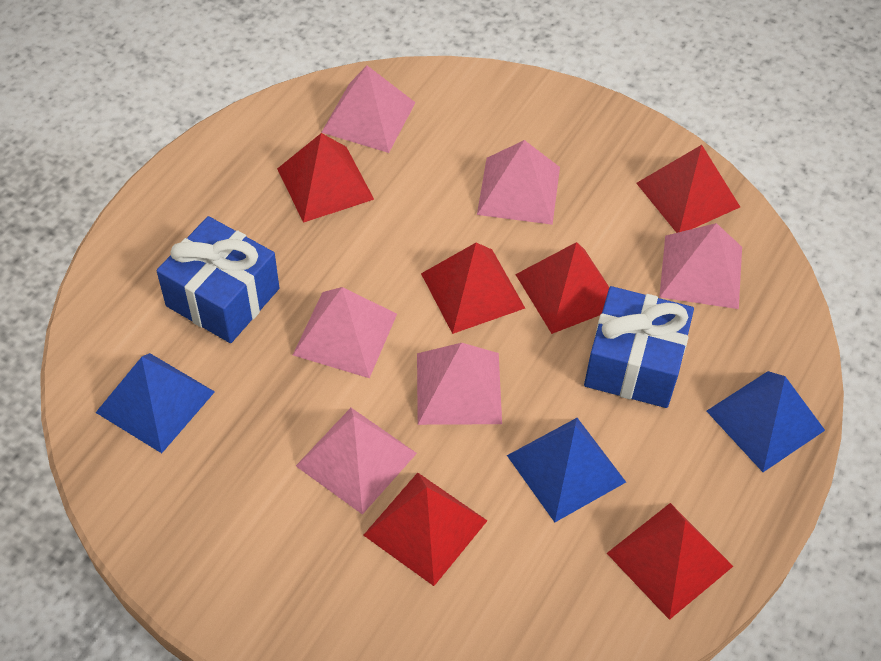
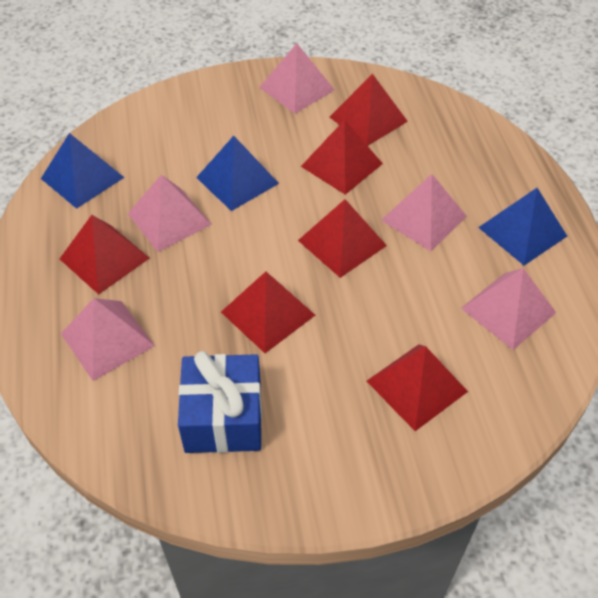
blue gift: 2 -> 1
pink pyramid: 6 -> 5

